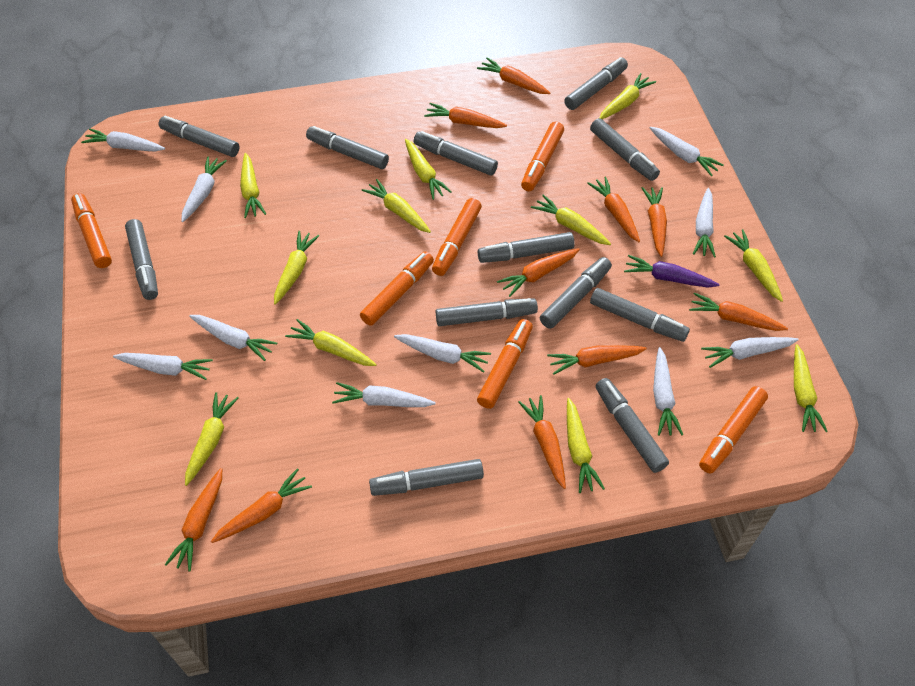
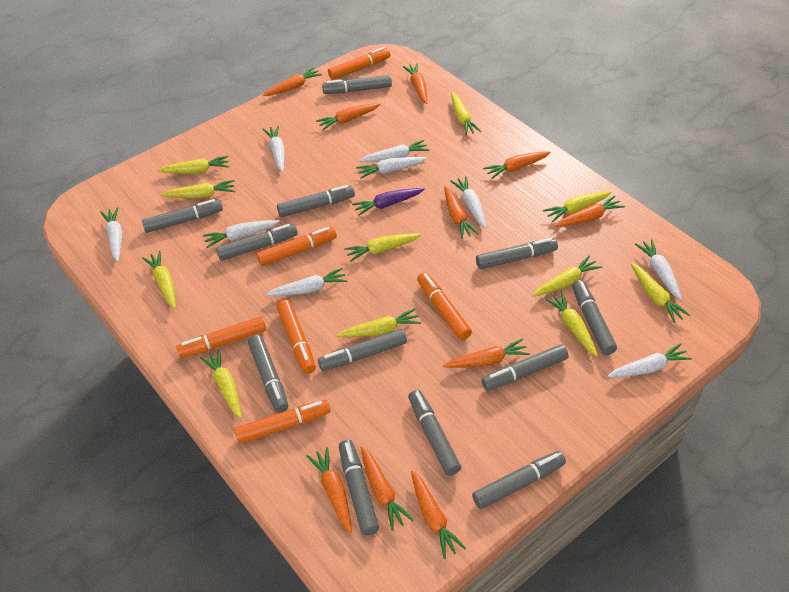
white carrot: 10 -> 9

